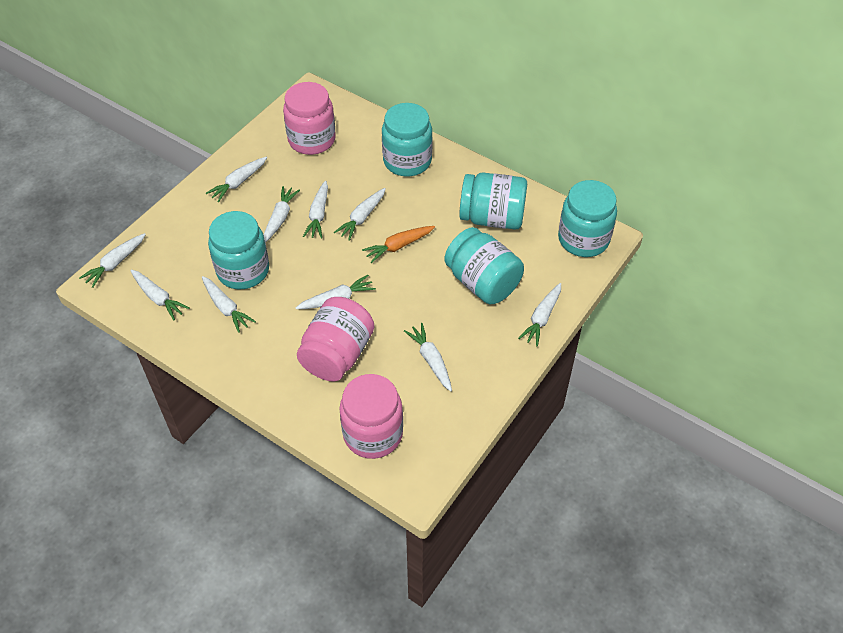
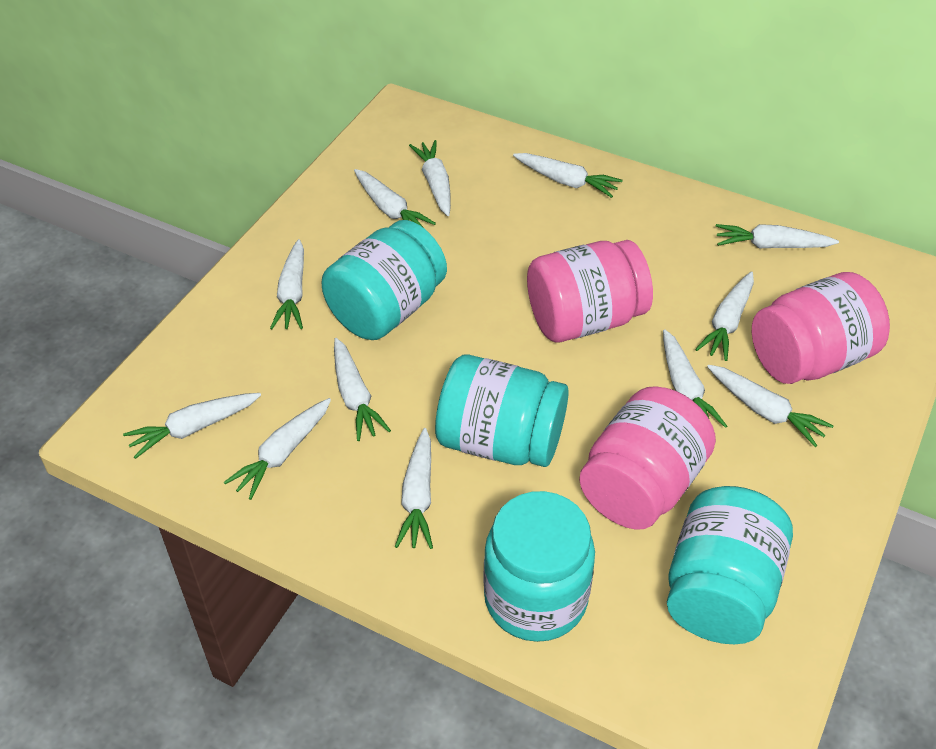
orange carrot: 1 -> 0
turquoise jar: 5 -> 4
white carrot: 10 -> 12

